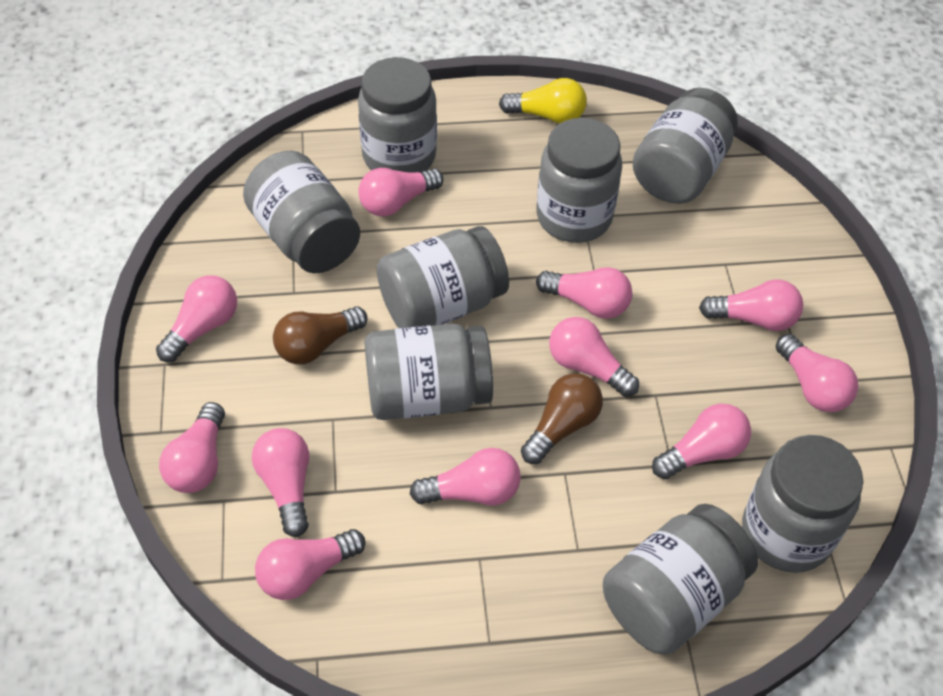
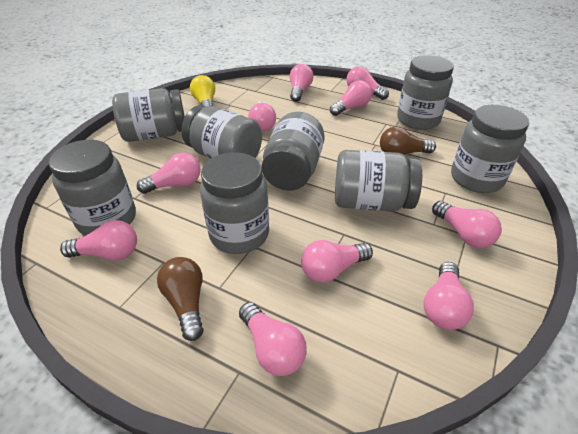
pink light bulb: 11 -> 10

